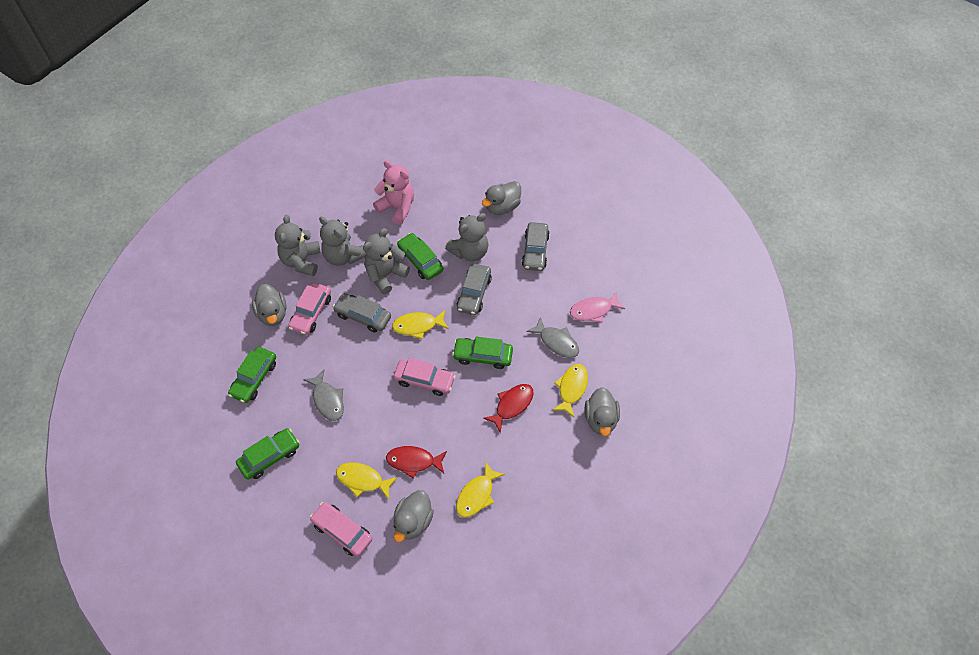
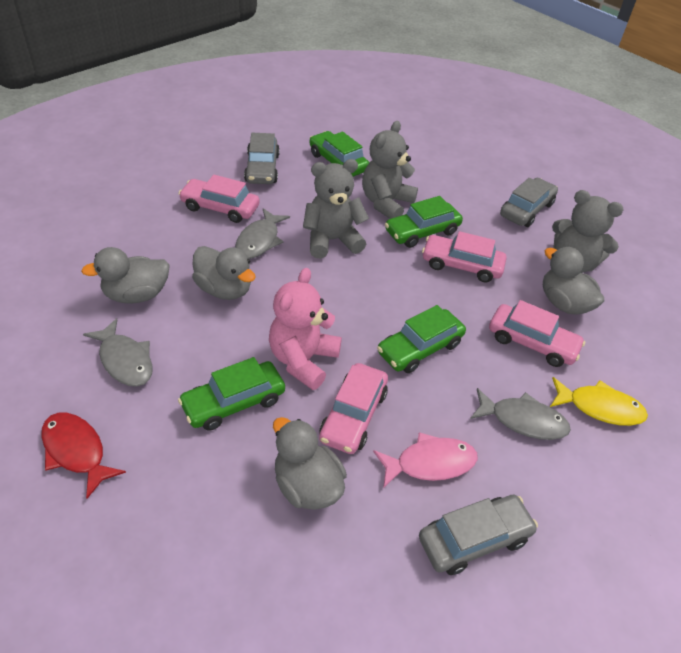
grey fish: 2 -> 3
grey teddy bear: 4 -> 3
pink car: 3 -> 4
red fish: 2 -> 1
yellow fish: 4 -> 1

